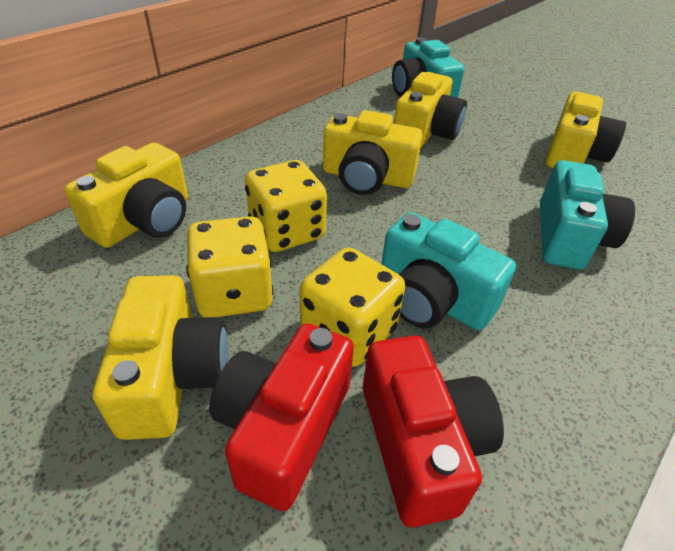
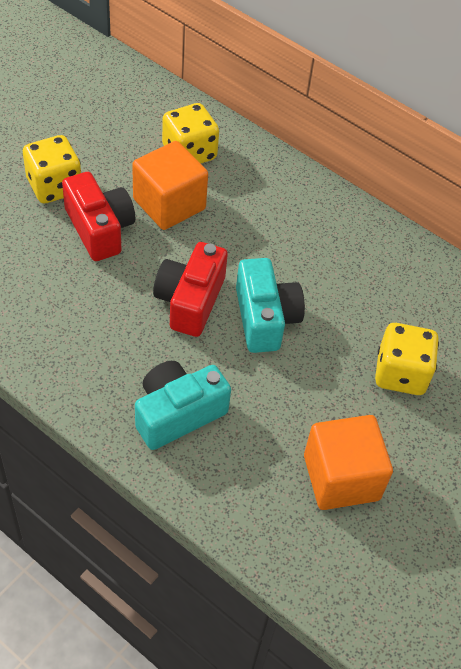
orange cube: 0 -> 2
turquoise camera: 3 -> 2
yellow camera: 5 -> 0

